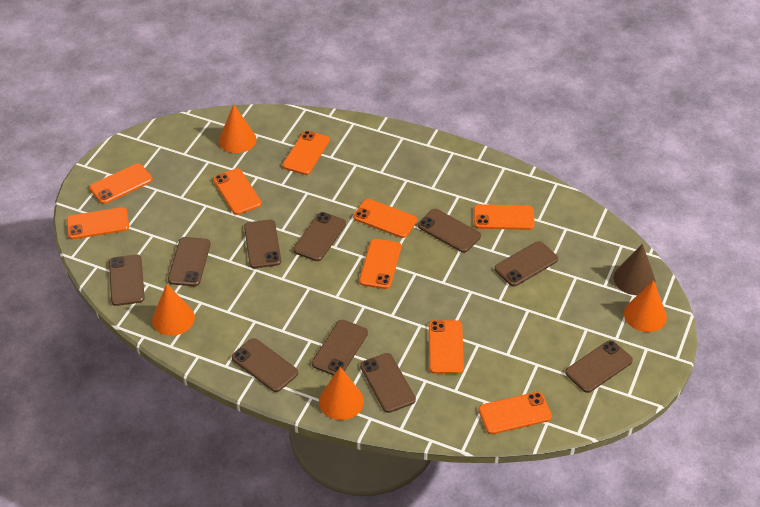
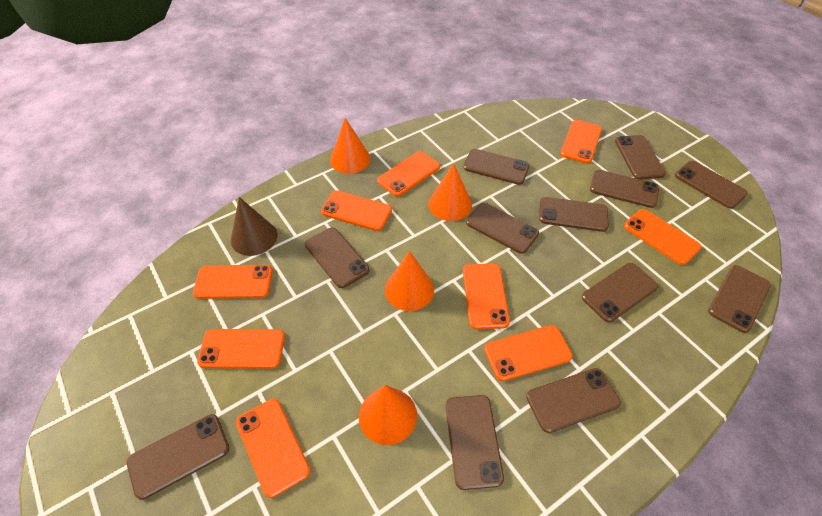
brown phone: 10 -> 12

